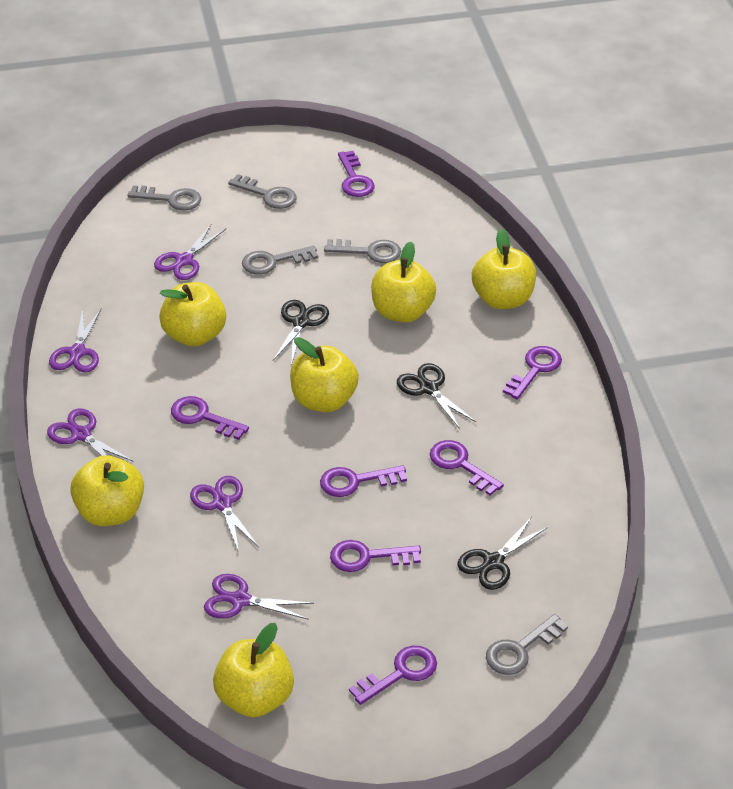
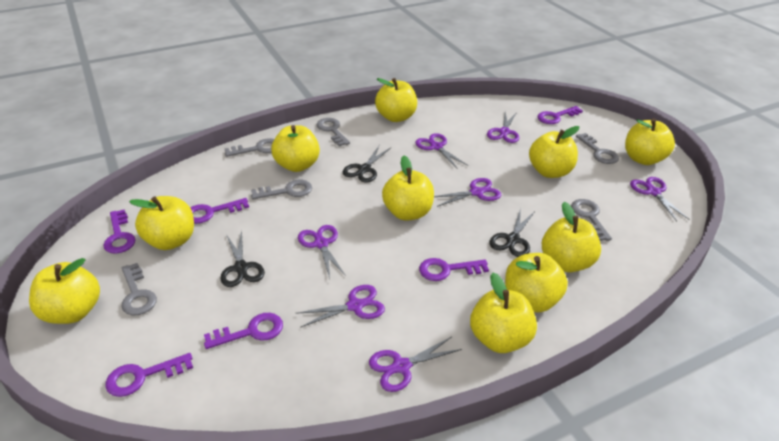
grey key: 5 -> 6
purple key: 7 -> 6
purple scissors: 5 -> 7
yellow apple: 6 -> 10

